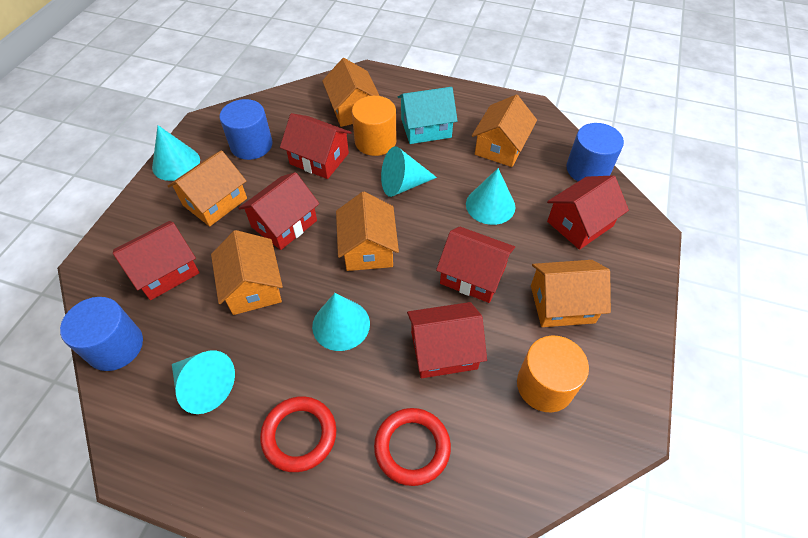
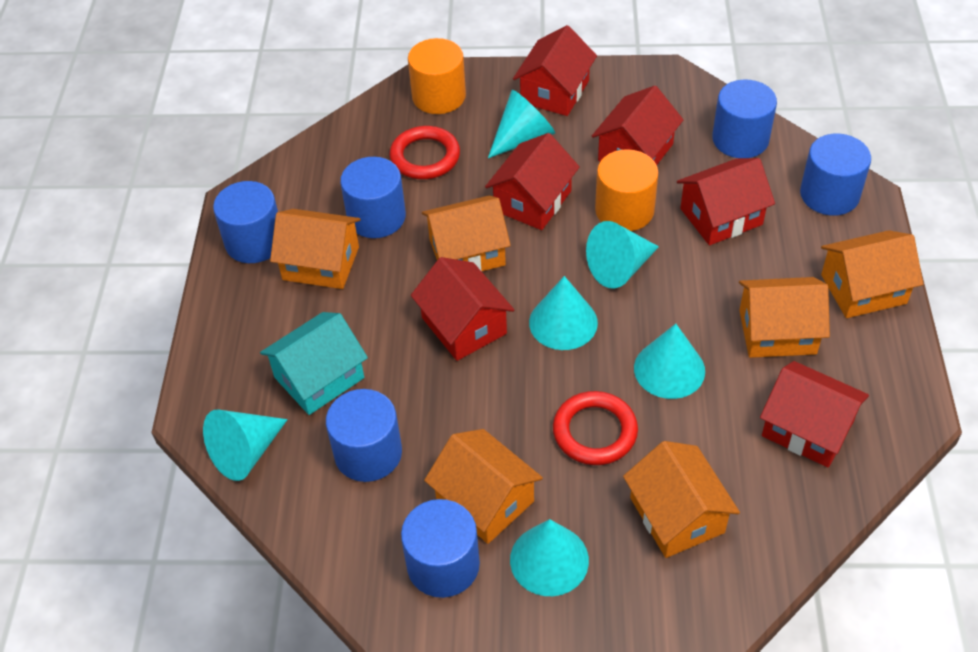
blue cylinder: 3 -> 6
turquoise cone: 5 -> 6

